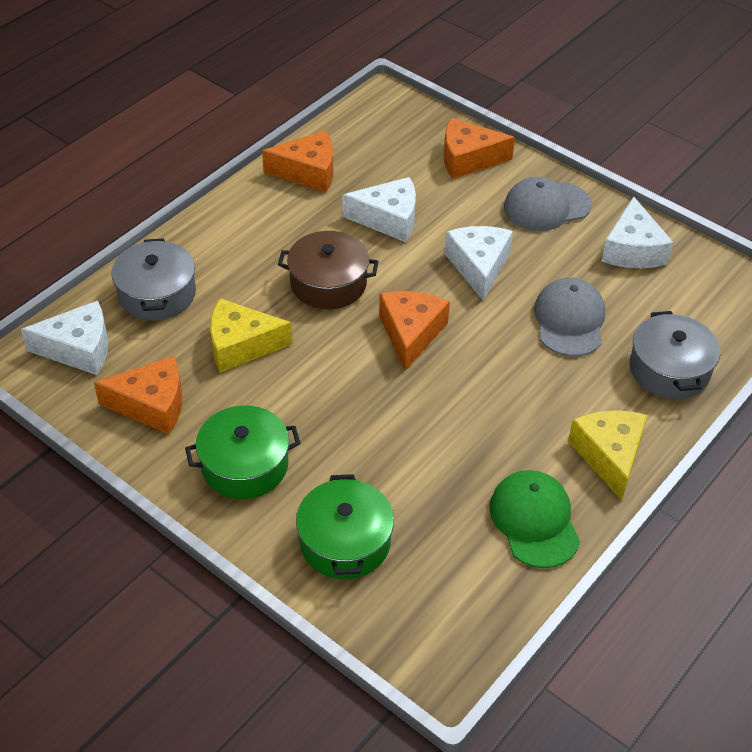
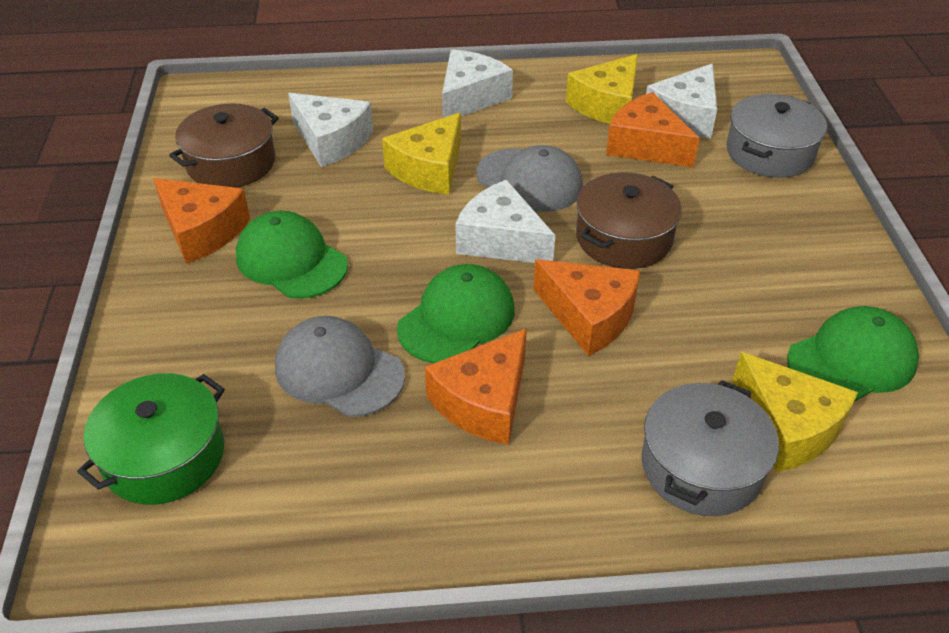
brown pot: 1 -> 2
green cap: 1 -> 3
green pot: 2 -> 1
yellow cheese: 2 -> 3

